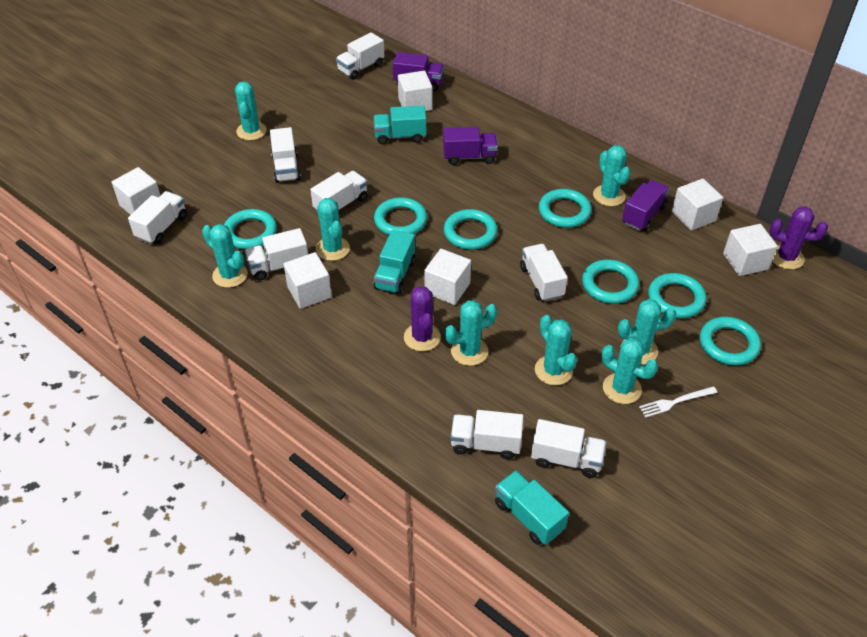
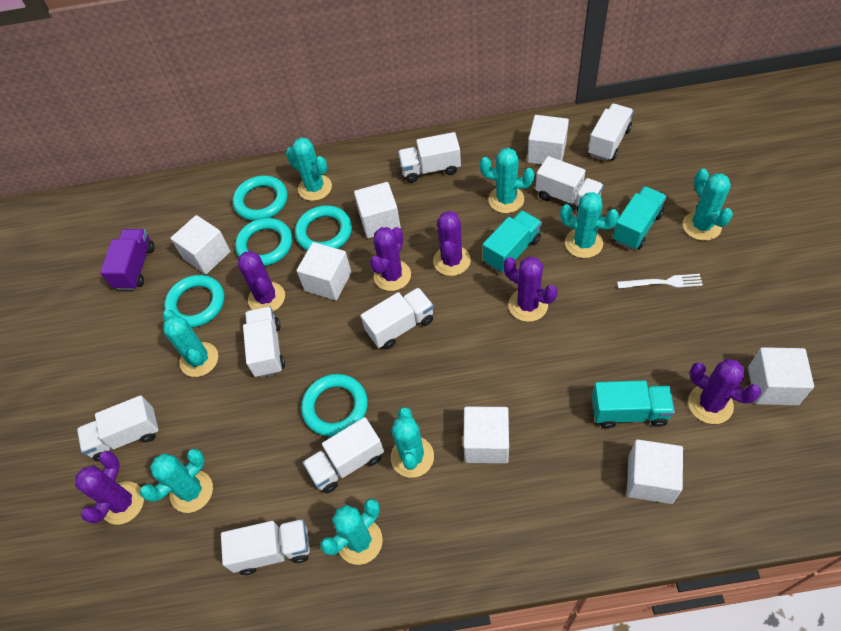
purple cactus: 2 -> 6
purple truck: 3 -> 1
turquoise ring: 7 -> 5
white cube: 6 -> 7

